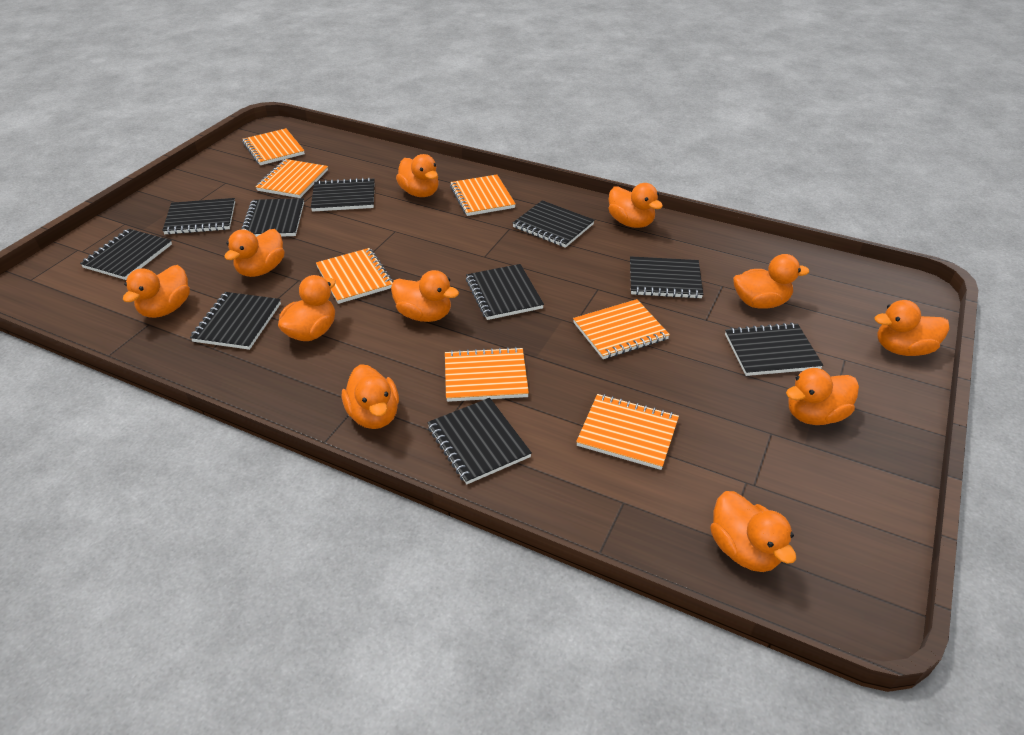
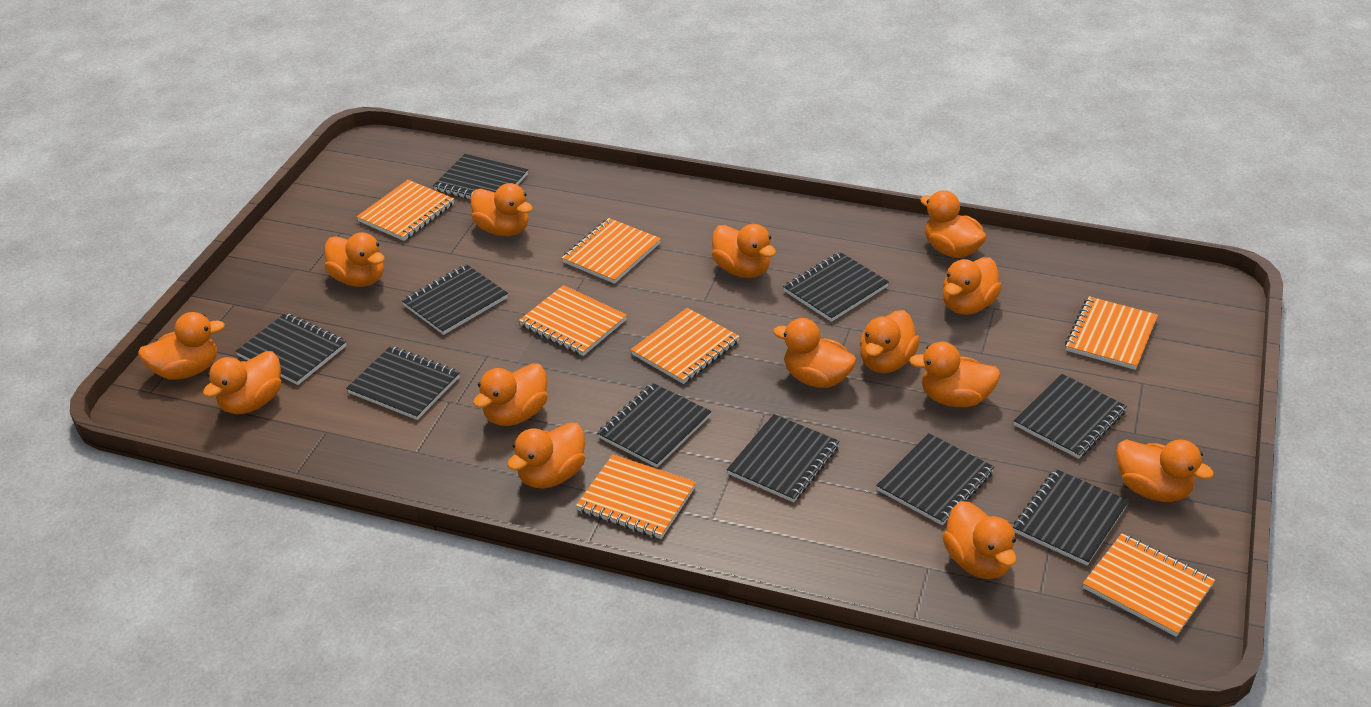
orange duck: 11 -> 14

